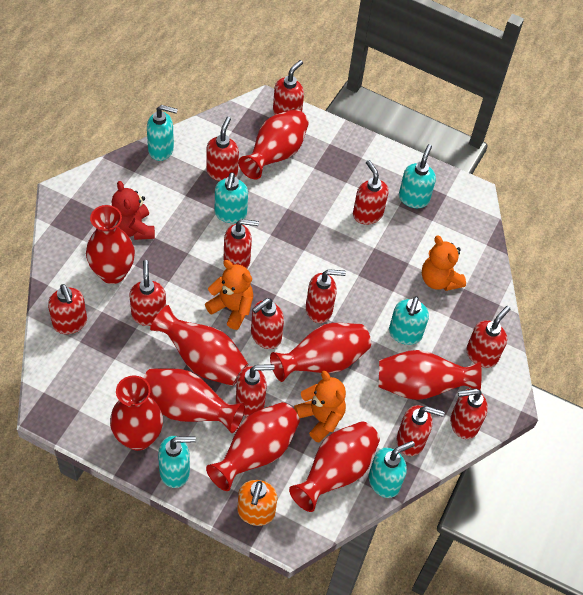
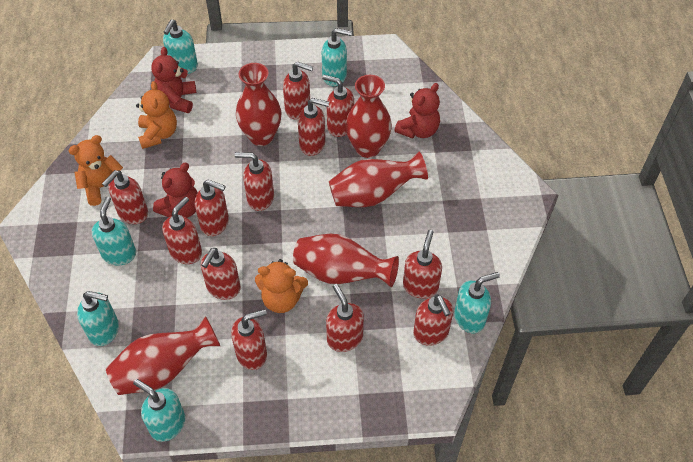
orange soap dispenser: 1 -> 0
red teddy bear: 1 -> 3
red vase: 9 -> 5

